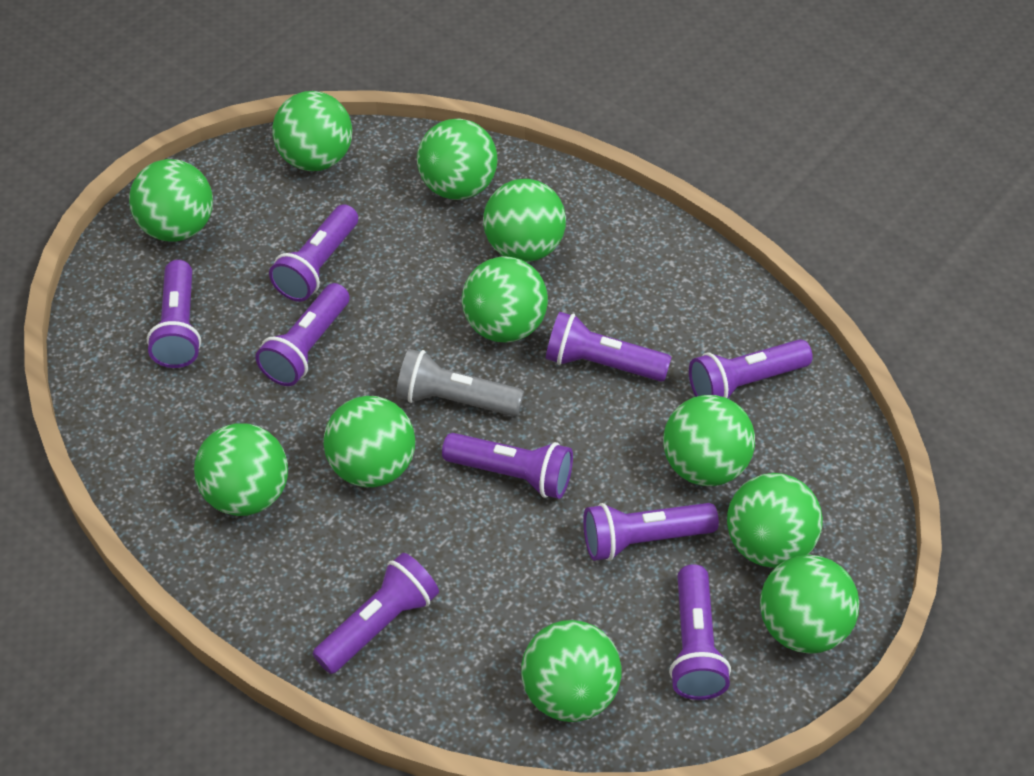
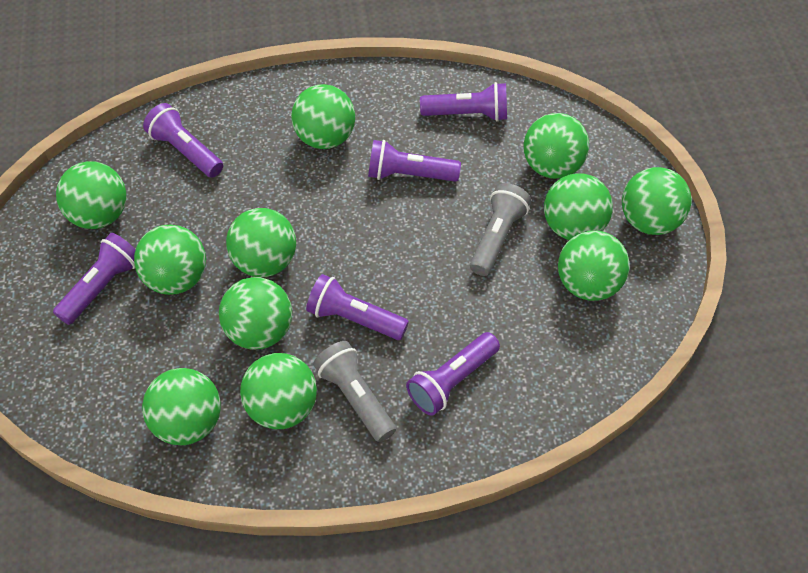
grey flashlight: 1 -> 2
purple flashlight: 9 -> 6

